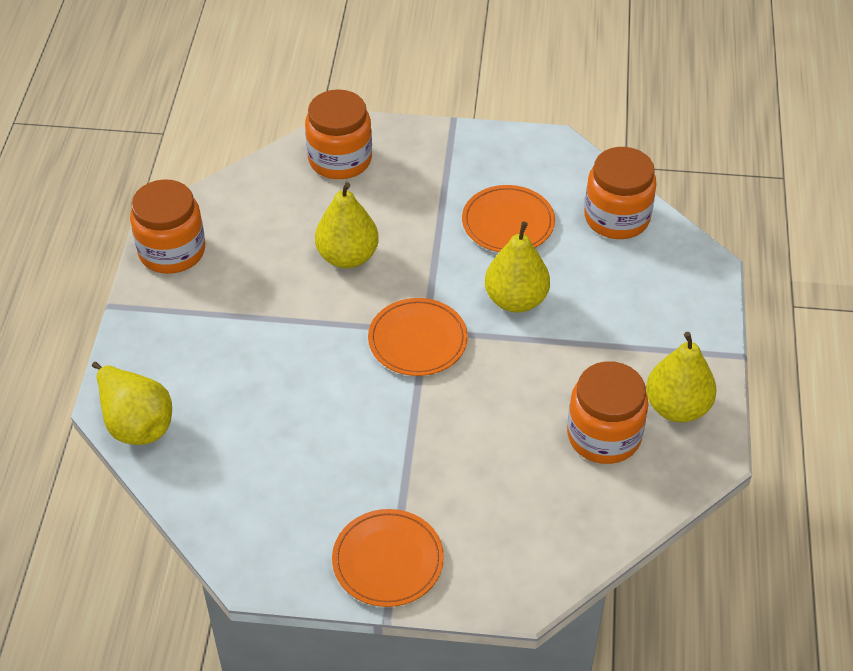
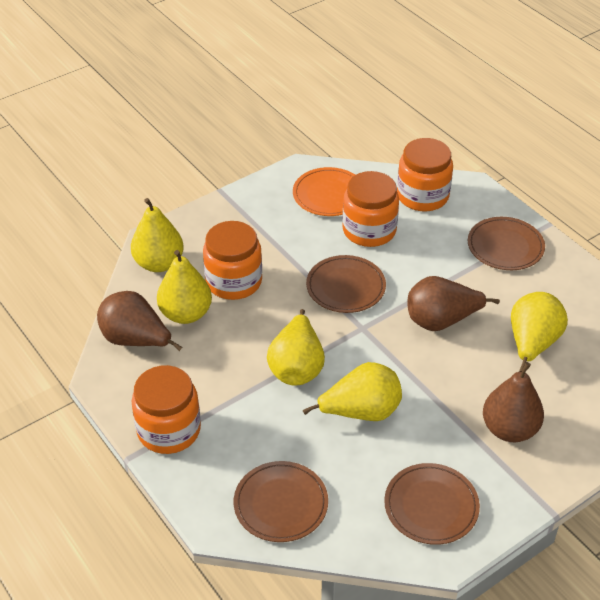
brown pear: 0 -> 3
brown plate: 0 -> 4
orange plate: 3 -> 1
yellow pear: 4 -> 5

